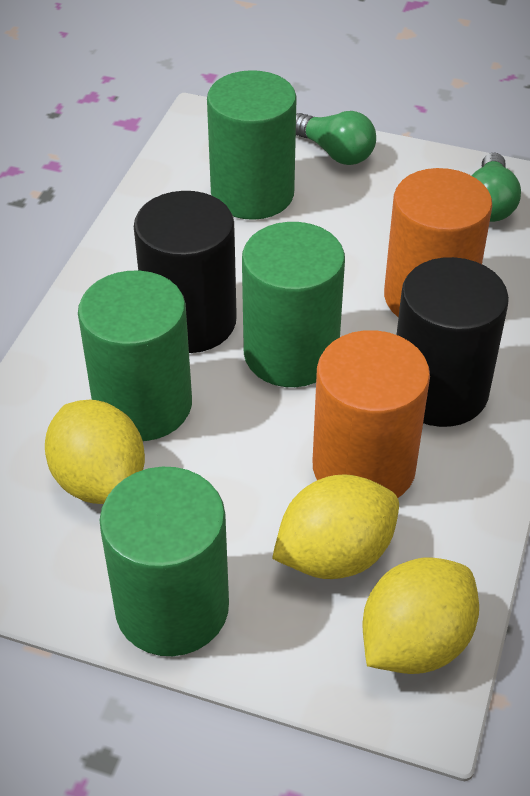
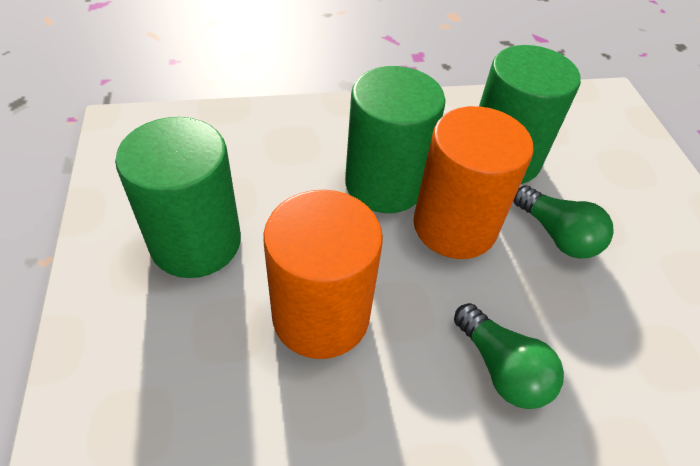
black cylinder: 2 -> 0
green cylinder: 4 -> 3
yellow lemon: 3 -> 0

